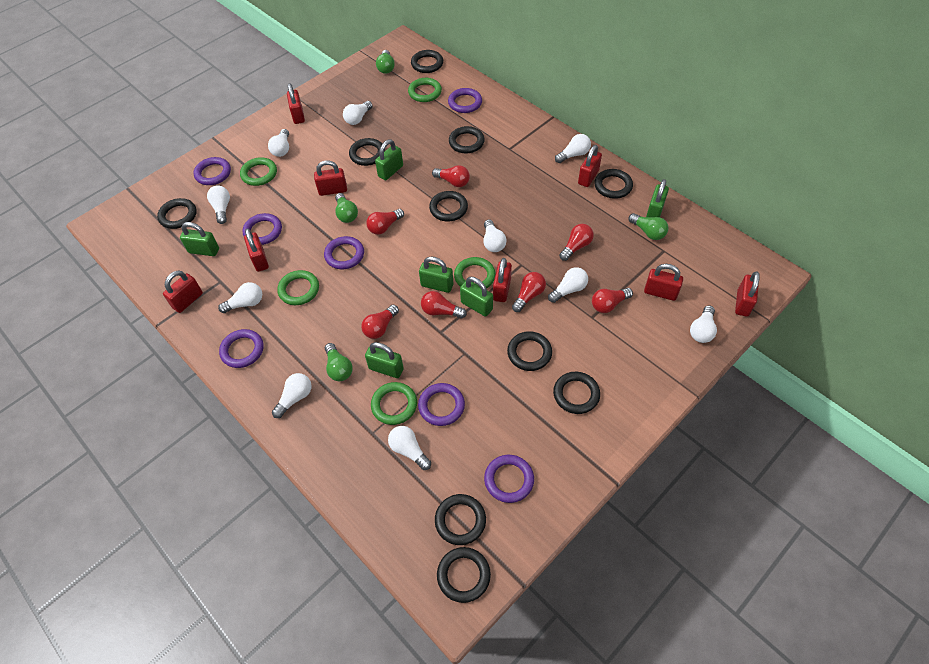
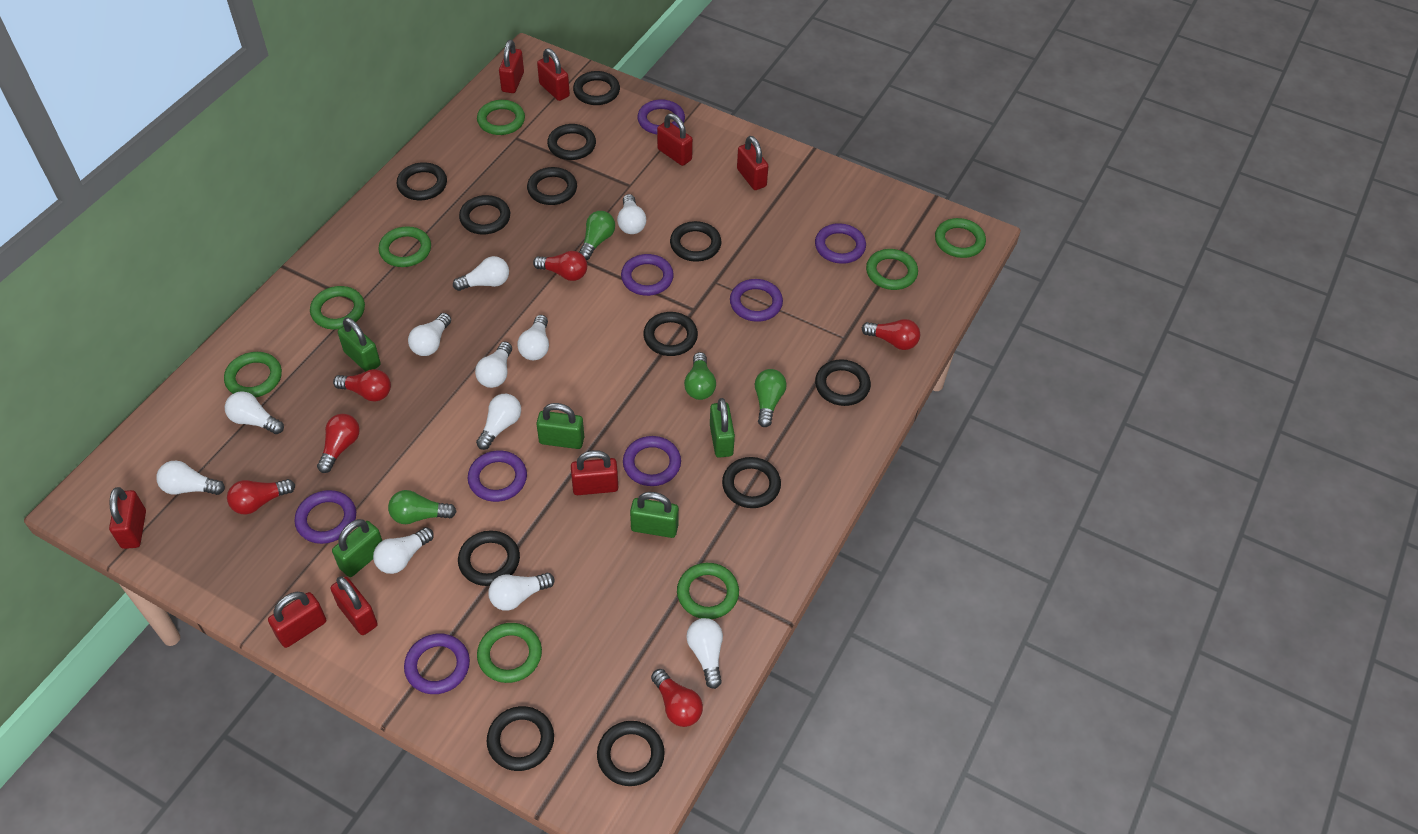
black ring: 10 -> 12
green padlock: 6 -> 5
green ring: 5 -> 8
purple ring: 7 -> 8
red light bulb: 7 -> 6
white light bulb: 10 -> 11

